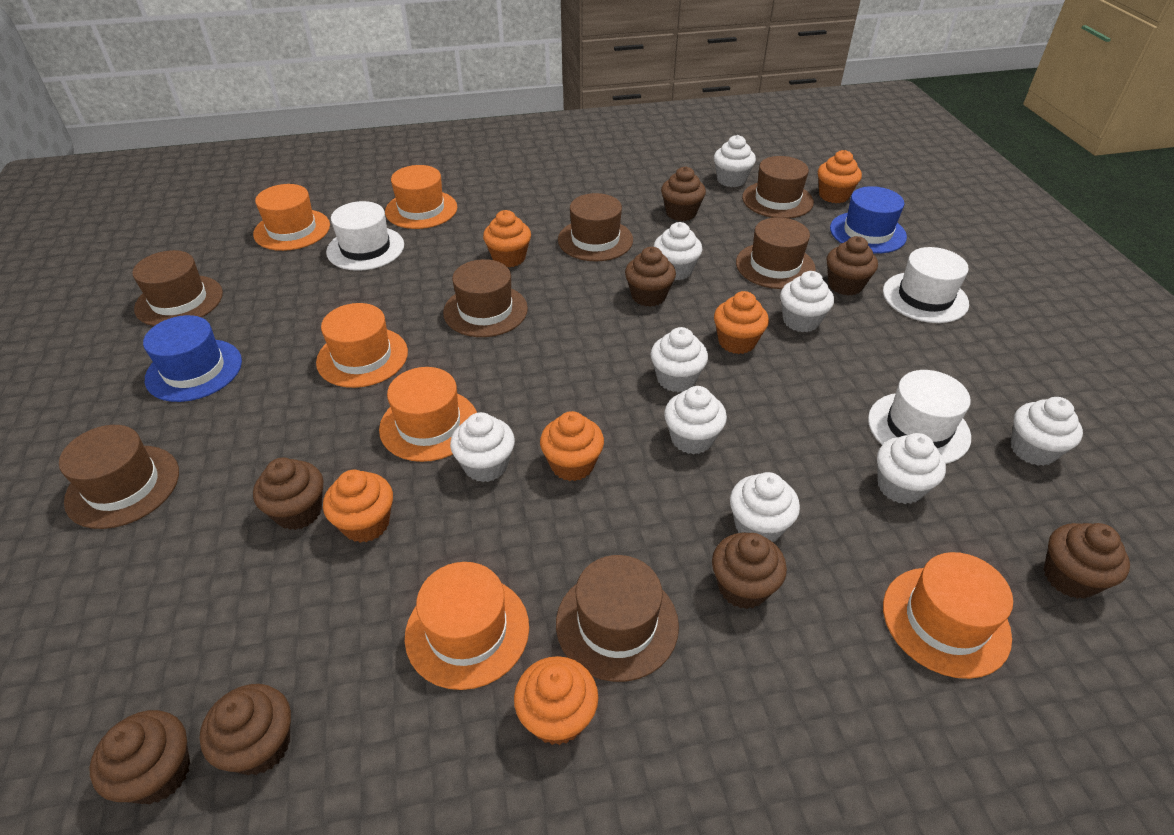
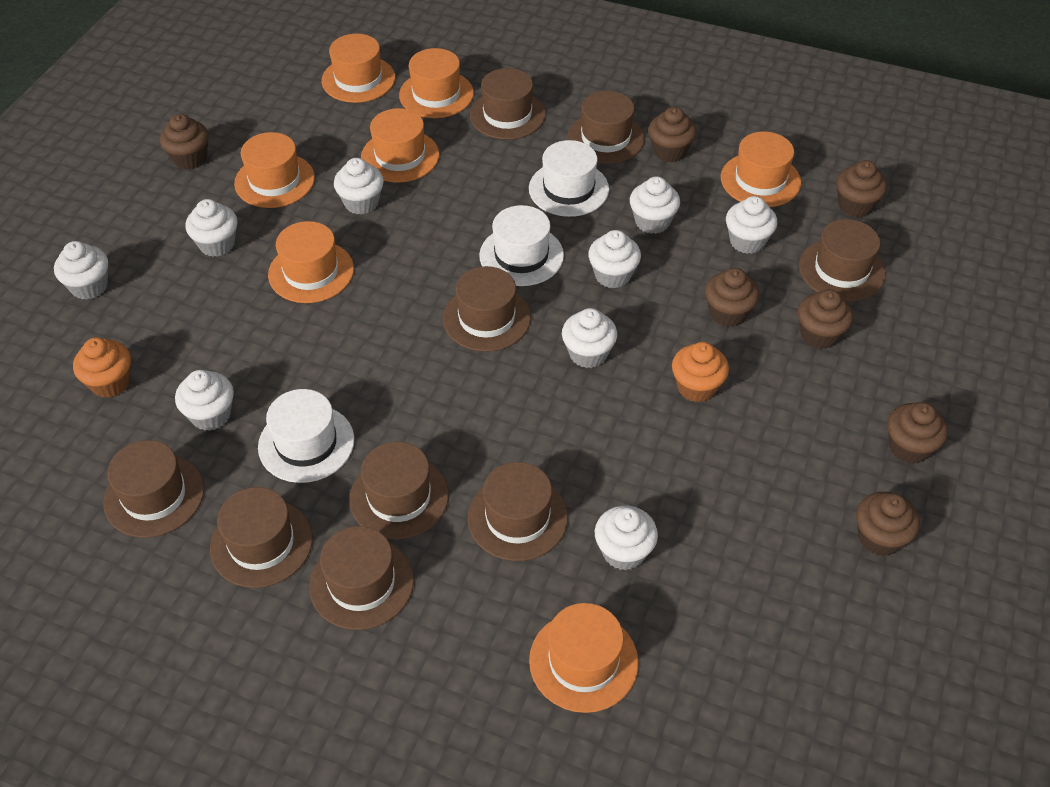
blue hat: 2 -> 0
brown cupcake: 8 -> 7
brown hat: 7 -> 9
orange cupcake: 6 -> 2
orange hat: 6 -> 7

